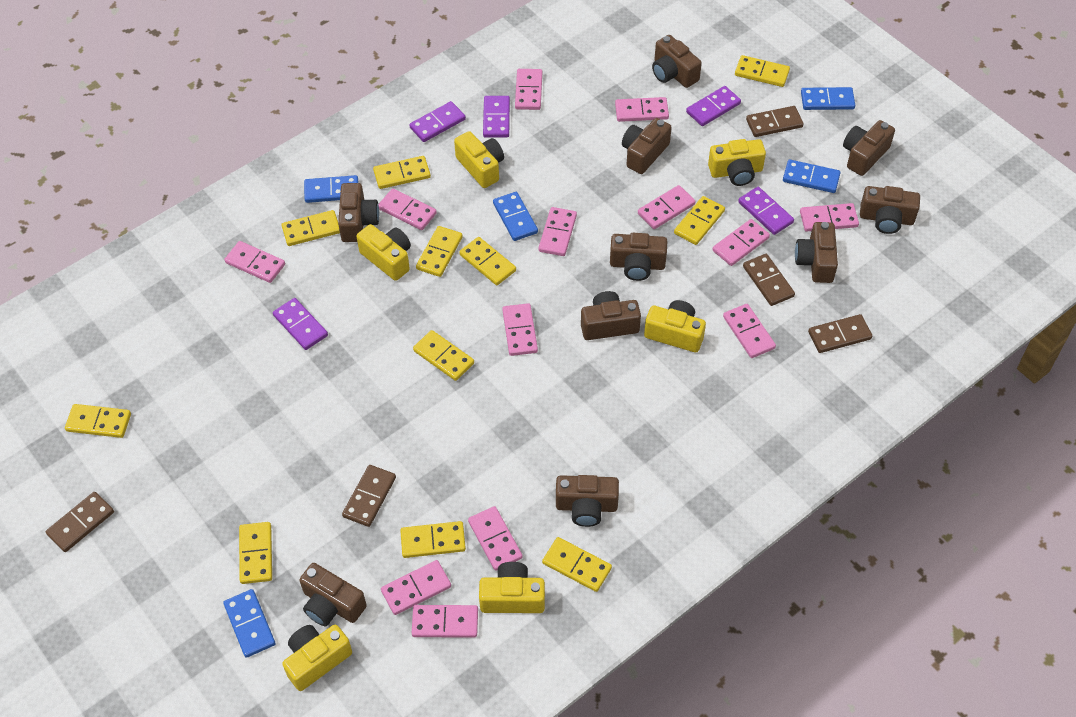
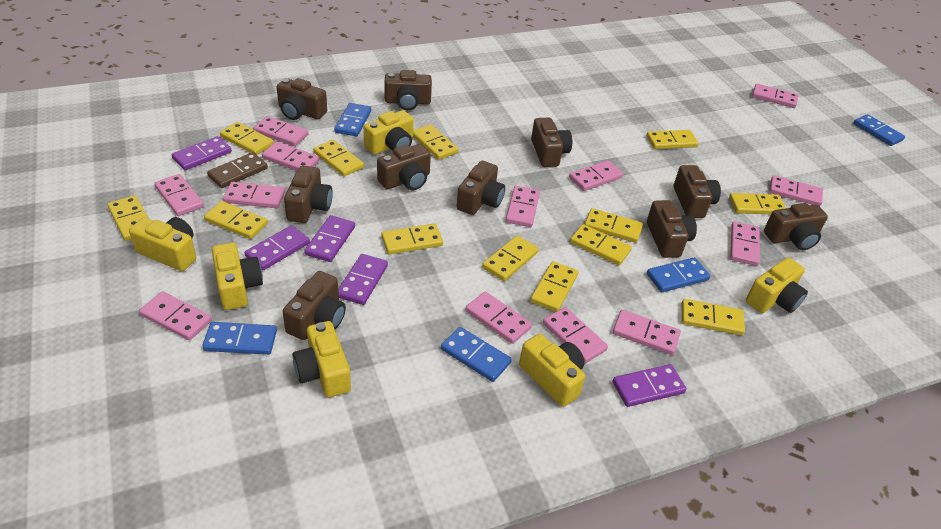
brown domino: 5 -> 1
yellow domino: 11 -> 13

